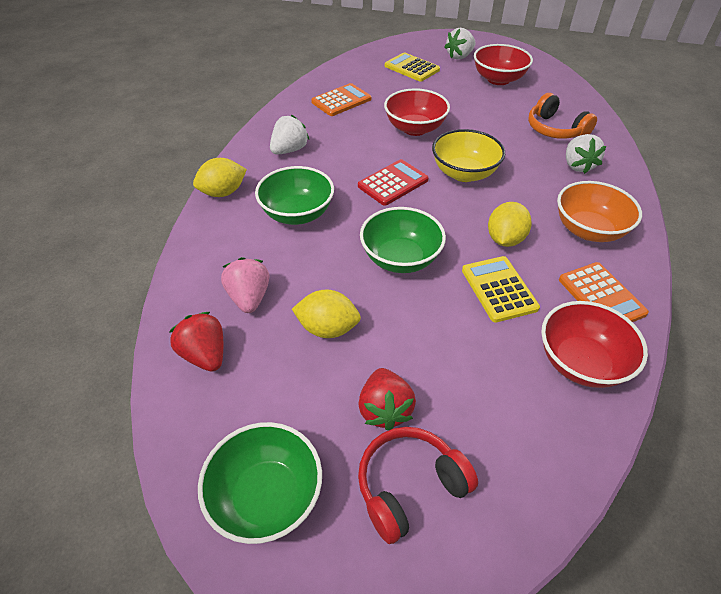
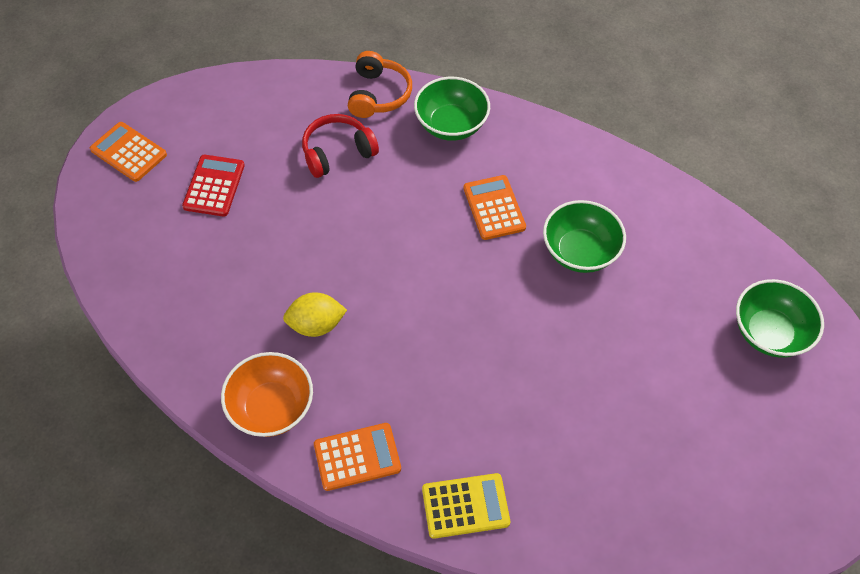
orange calculator: 2 -> 3
pink strawberry: 1 -> 0
red bowl: 3 -> 0
red strawberry: 2 -> 0
white strawberry: 3 -> 0
yellow bowl: 1 -> 0
yellow calculator: 2 -> 1
yellow lemon: 3 -> 1

